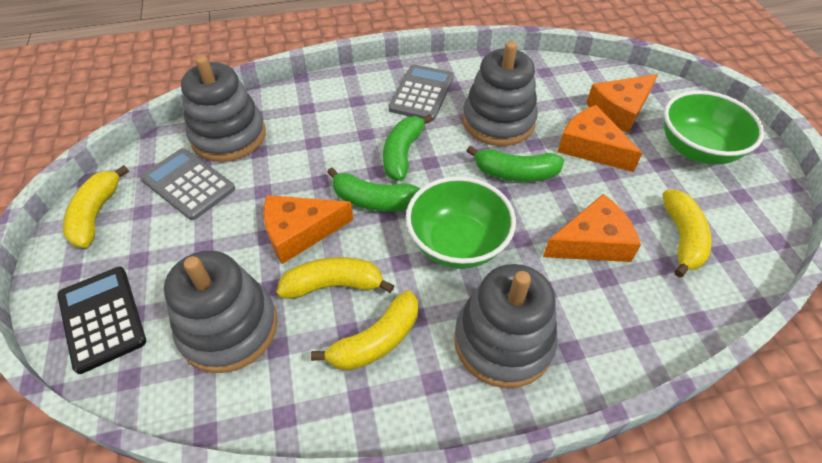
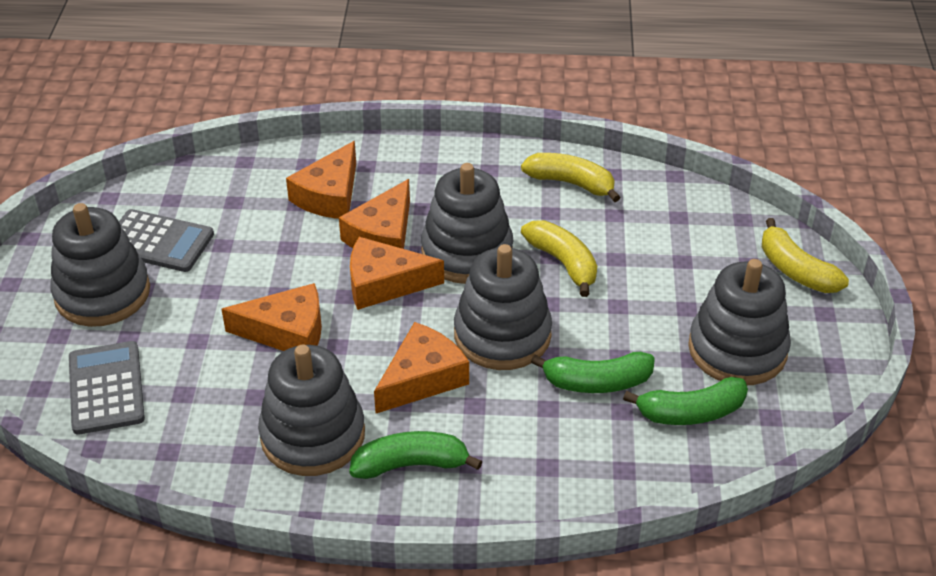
black calculator: 1 -> 0
green bowl: 2 -> 0
grey stacking toy: 4 -> 5
orange cheese: 4 -> 5
yellow banana: 4 -> 3

